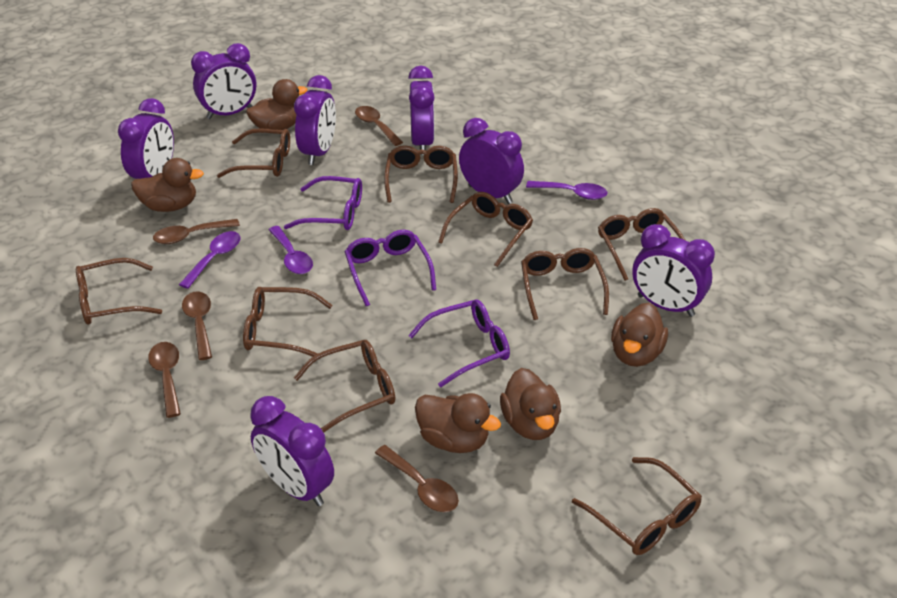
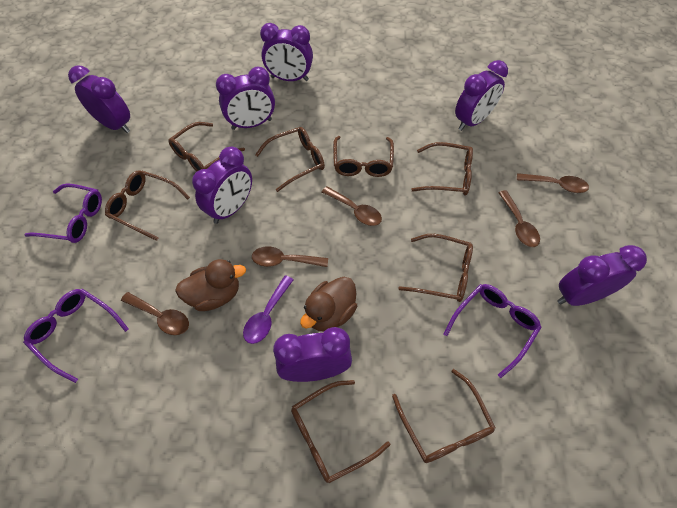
brown duck: 5 -> 2
brown glasses: 9 -> 8
purple spoon: 3 -> 1

